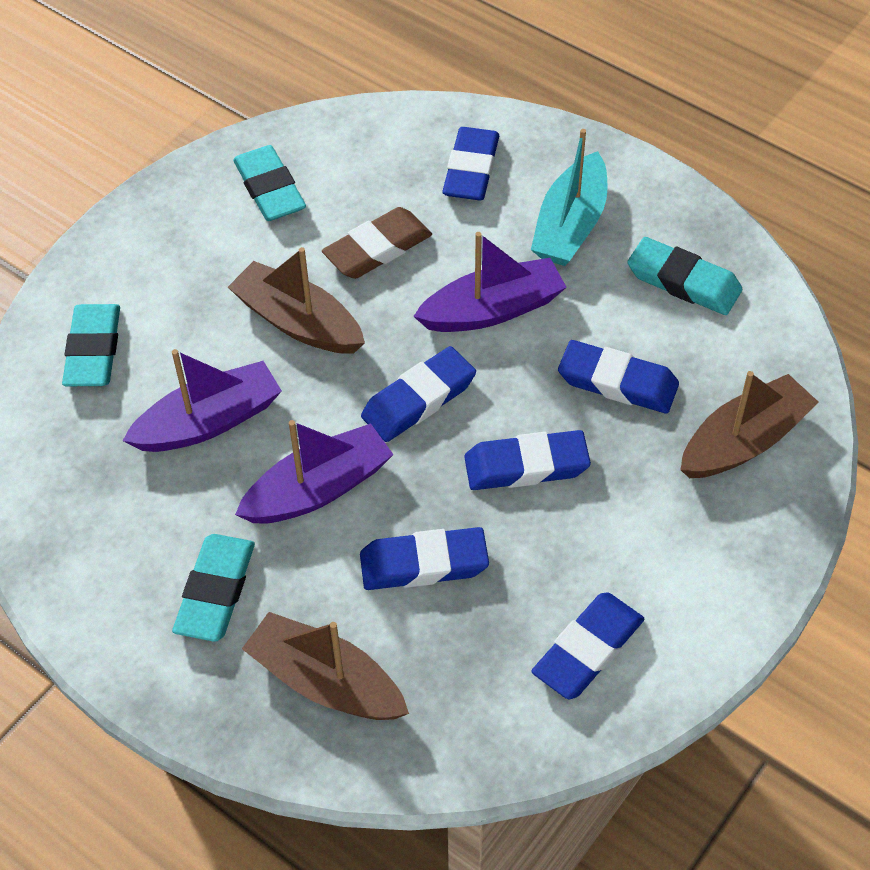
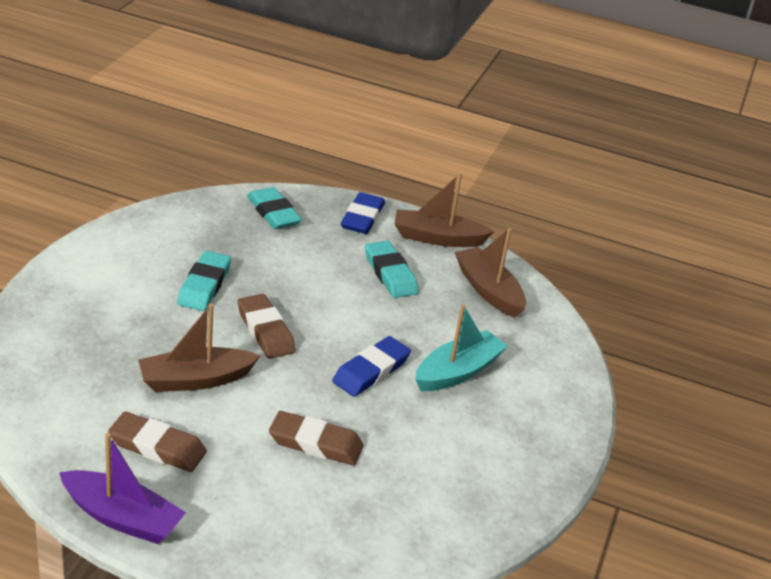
blue eraser: 6 -> 2
brown eraser: 1 -> 3
purple boat: 3 -> 1
turquoise eraser: 4 -> 3

